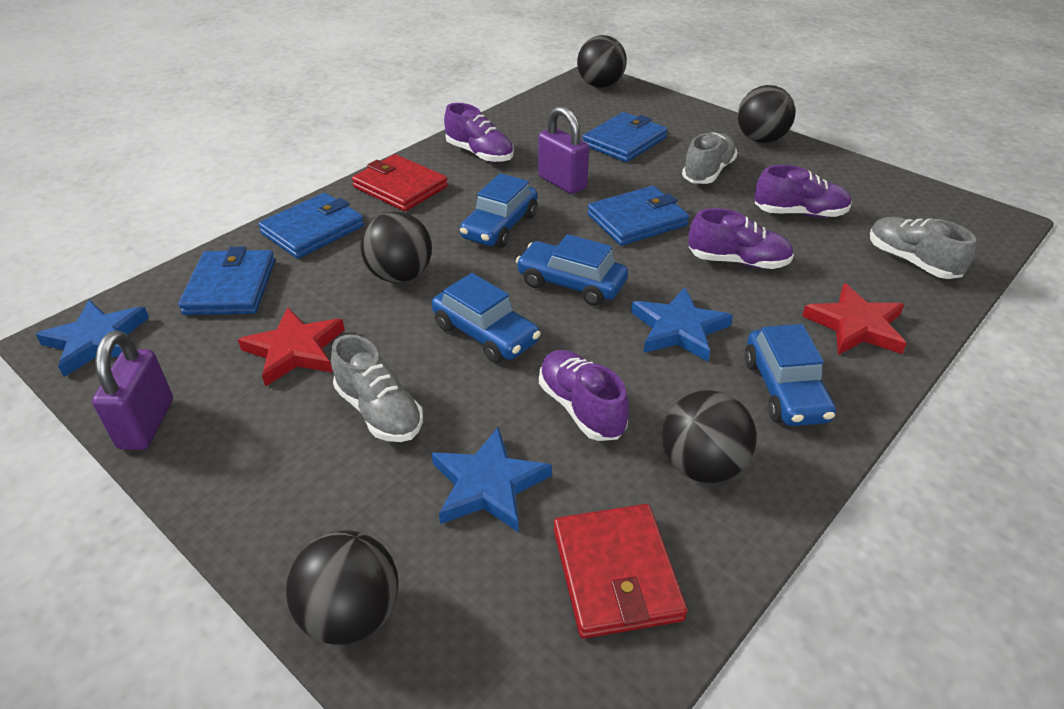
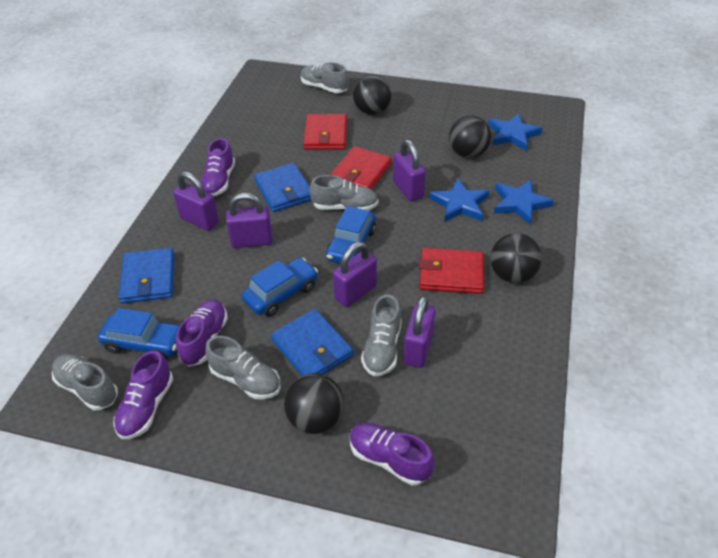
black ball: 5 -> 4
blue car: 4 -> 3
blue wallet: 4 -> 3
grey shoe: 3 -> 5
purple padlock: 2 -> 5
red star: 2 -> 0
red wallet: 2 -> 3

